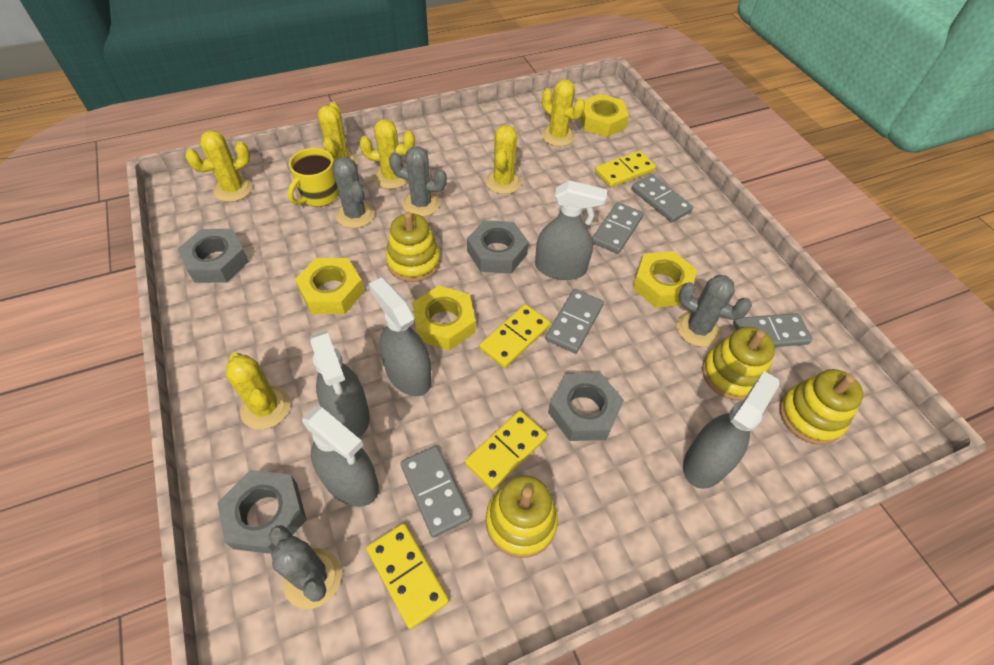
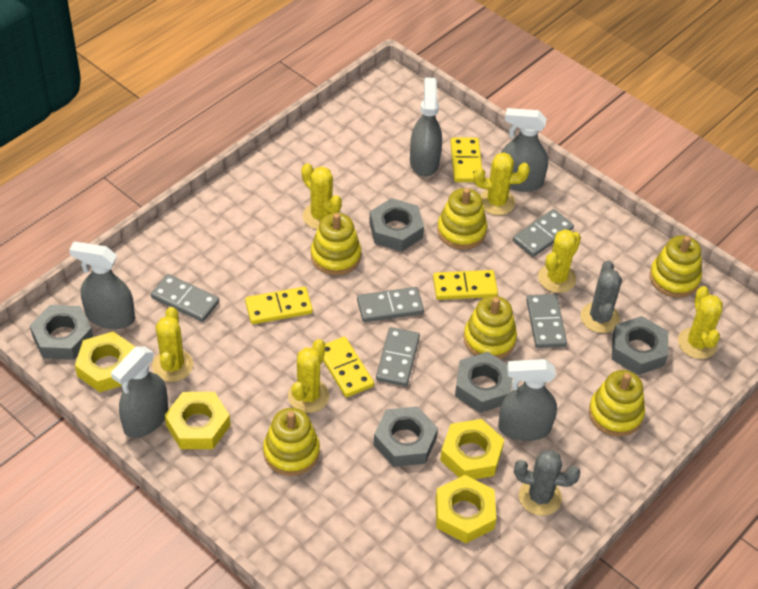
grey cactus: 4 -> 2
grey nut: 4 -> 5
yellow mug: 1 -> 0
yellow stacking toy: 4 -> 6

